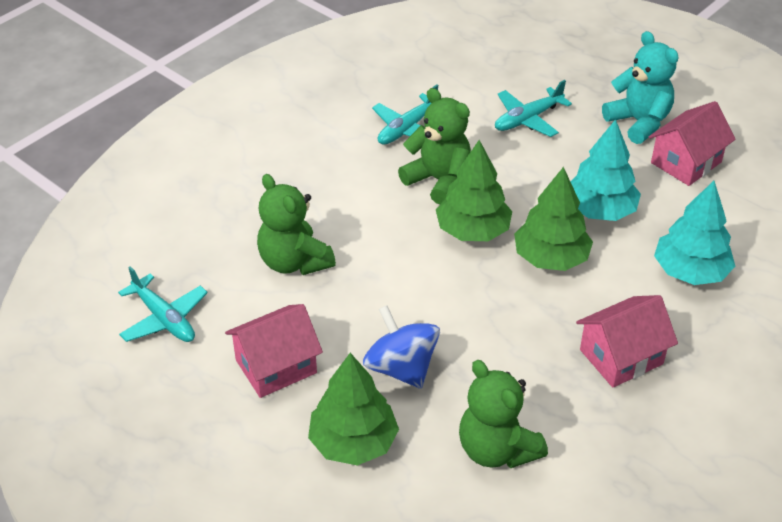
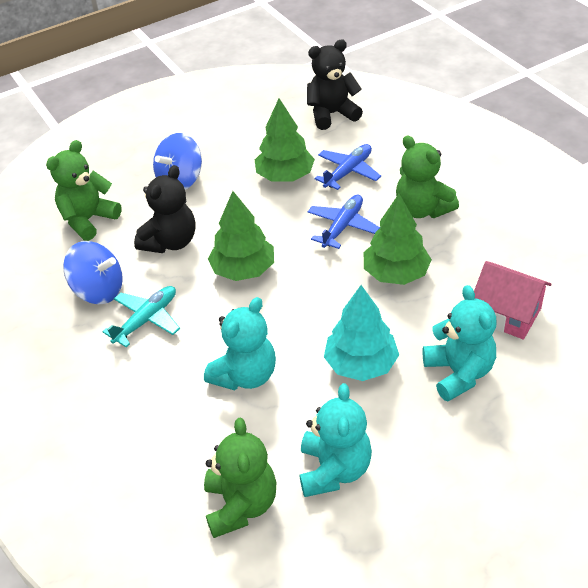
black teddy bear: 0 -> 2
blue plane: 0 -> 2
blue spinning top: 1 -> 2
pink house: 3 -> 1
turquoise plane: 3 -> 1
turquoise teddy bear: 1 -> 3
turquoise tree: 2 -> 1

